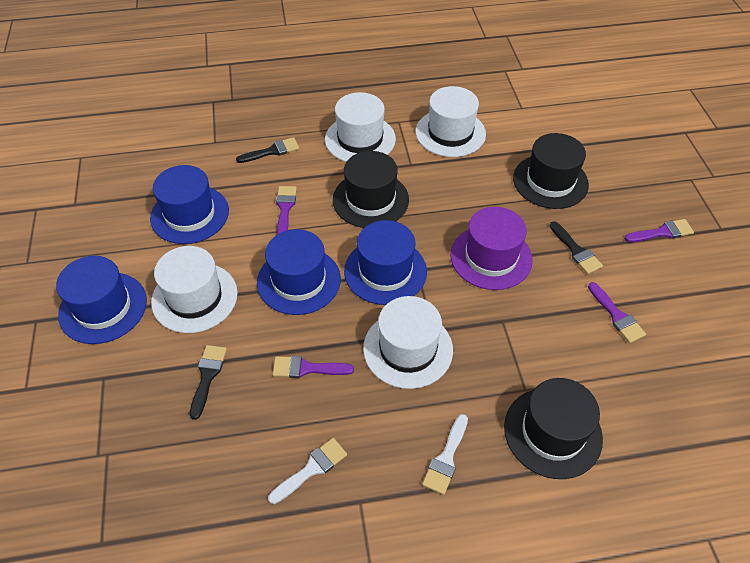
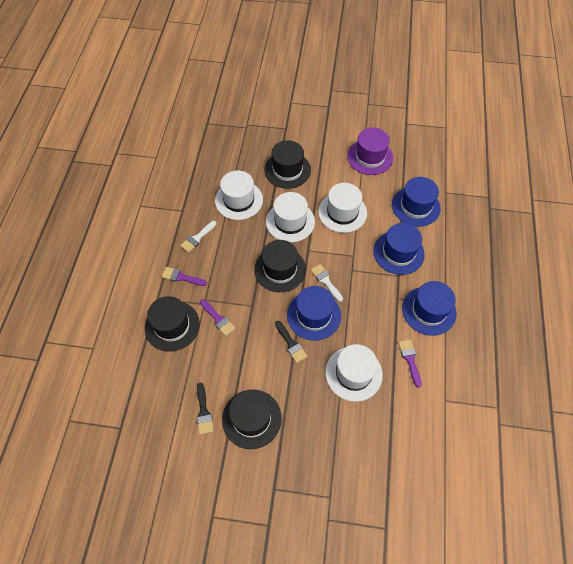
black brush: 3 -> 2
black hat: 3 -> 4
purple brush: 4 -> 3

